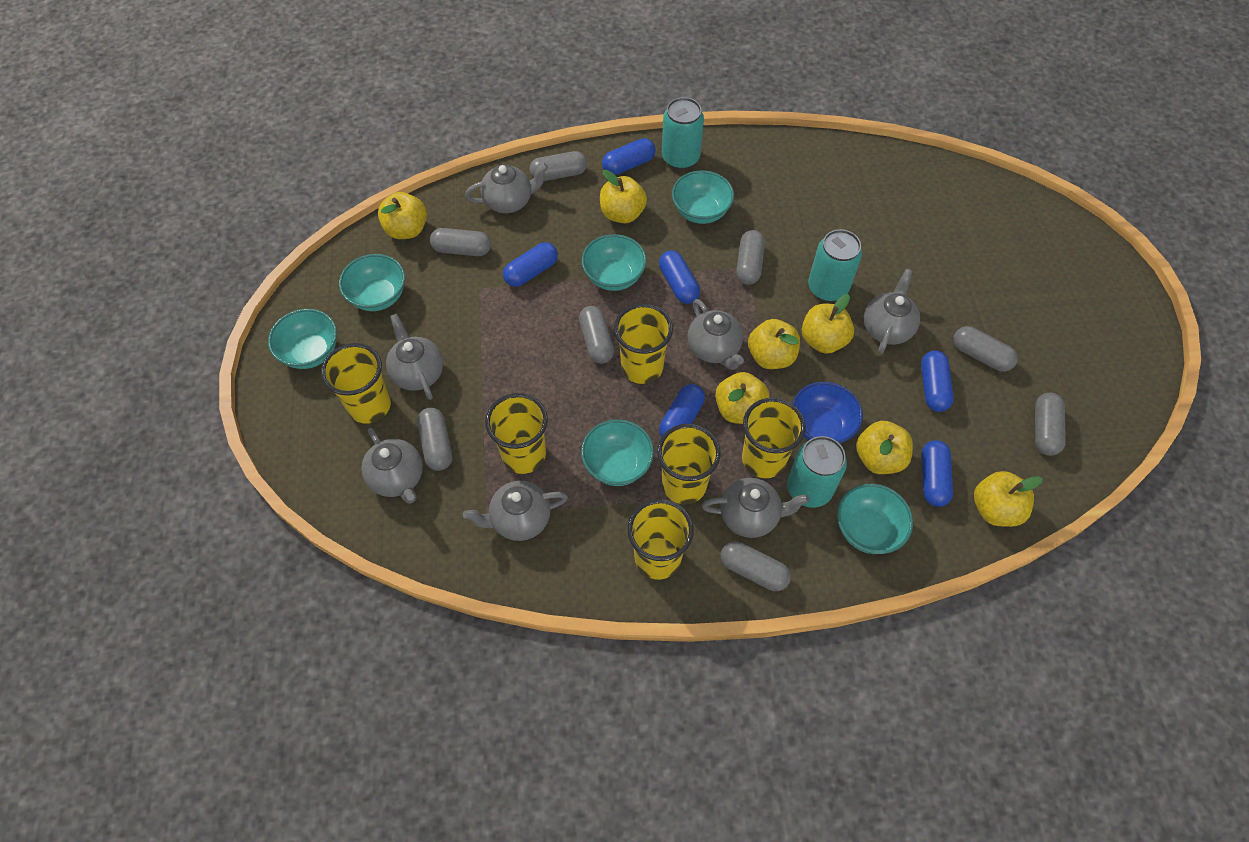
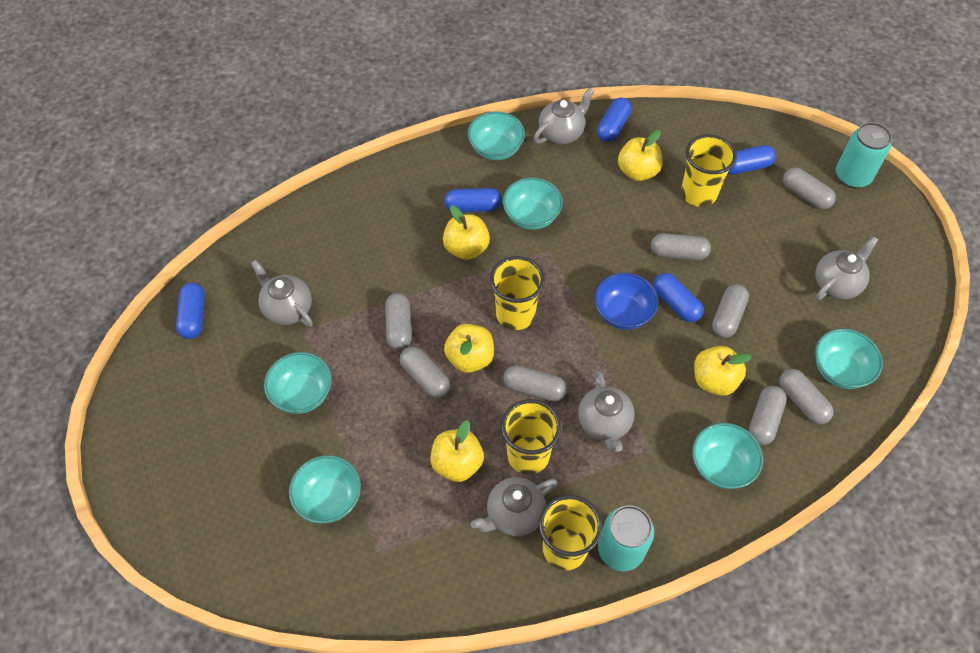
blue capsule: 6 -> 5
grey teapot: 7 -> 5
turquoise can: 3 -> 2
yellow apple: 7 -> 5
yellow cup: 6 -> 4

